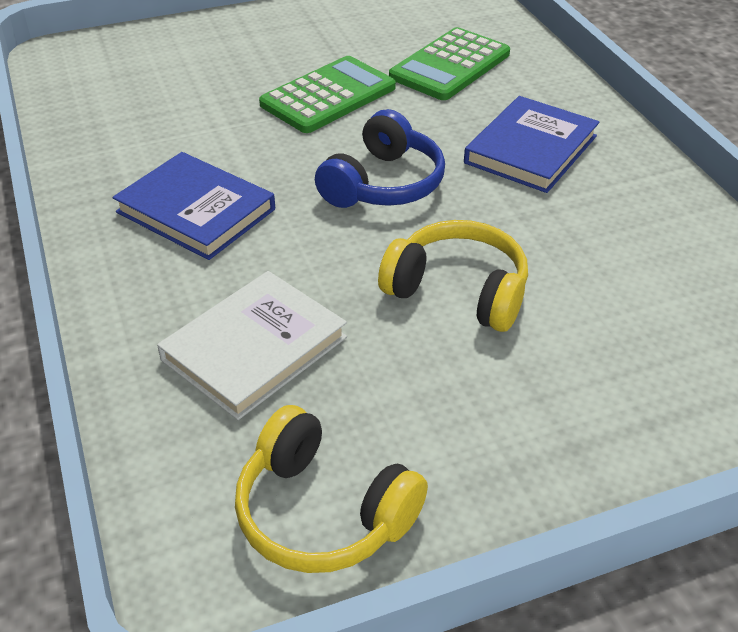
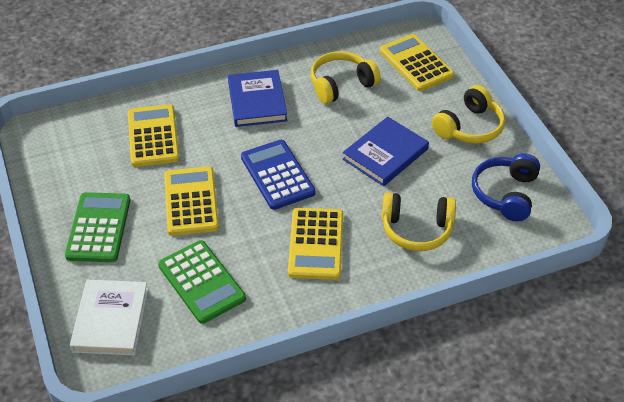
blue calculator: 0 -> 1
yellow calculator: 0 -> 4
yellow headphones: 2 -> 3

